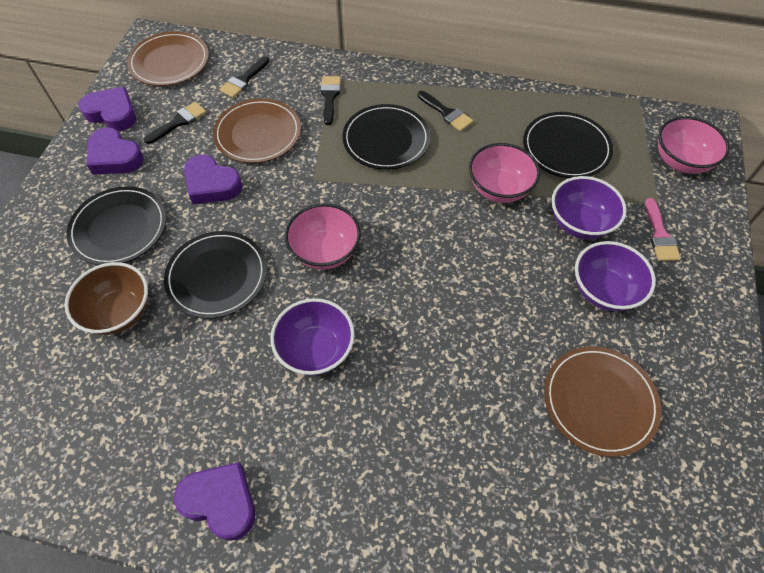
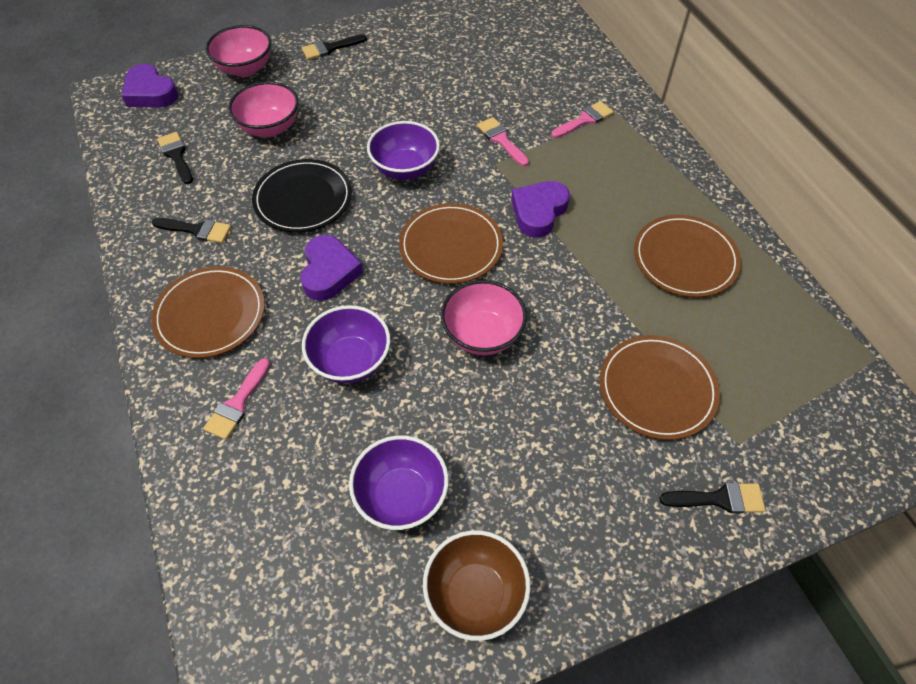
black plate: 4 -> 1
brown plate: 3 -> 4
pink brush: 1 -> 3
purple heart: 4 -> 3

